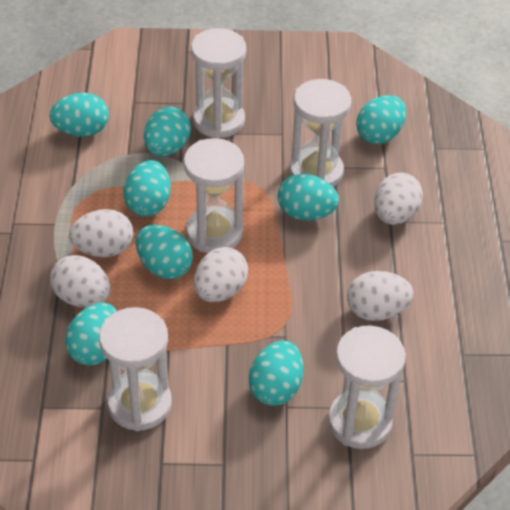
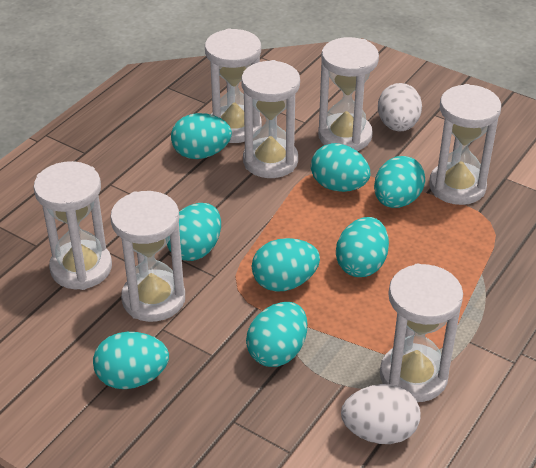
white egg: 5 -> 2
white hourglass: 5 -> 7

